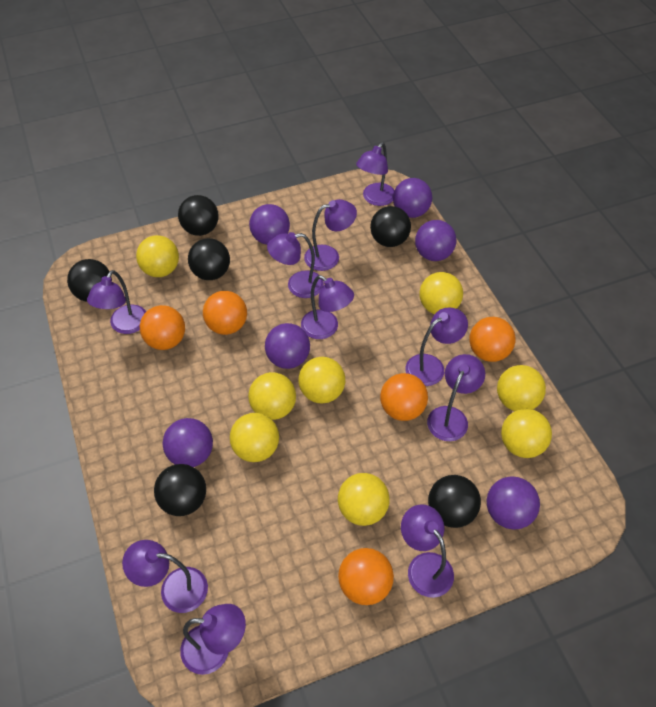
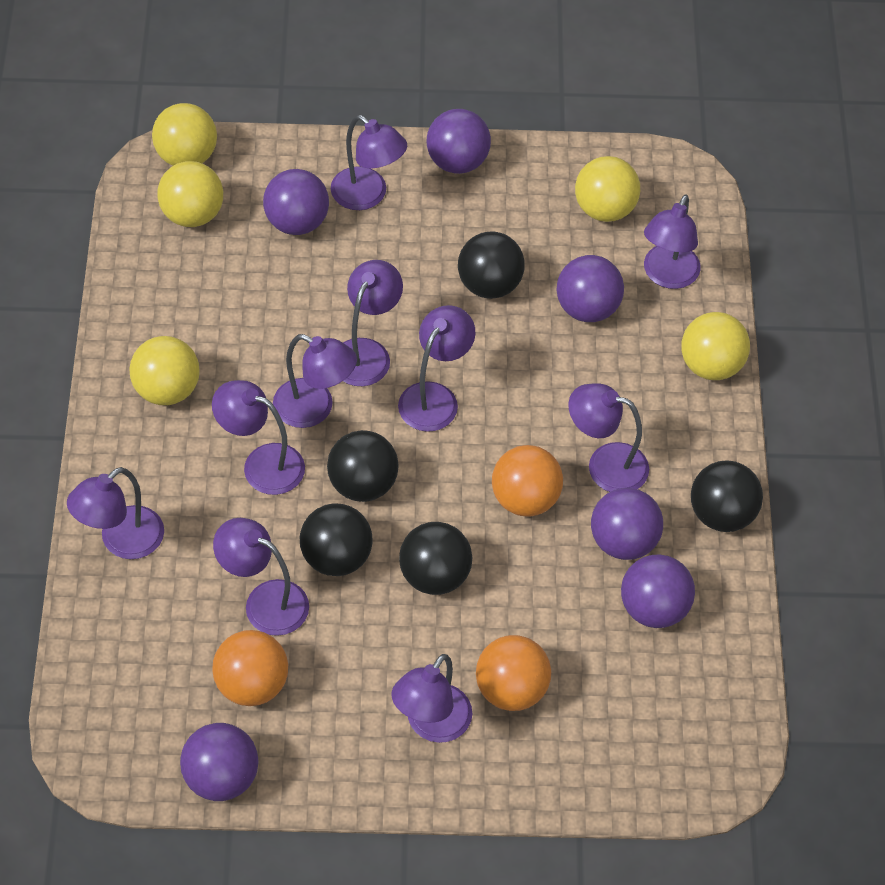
black ball: 6 -> 5
orange ball: 5 -> 3
yellow ball: 8 -> 5

